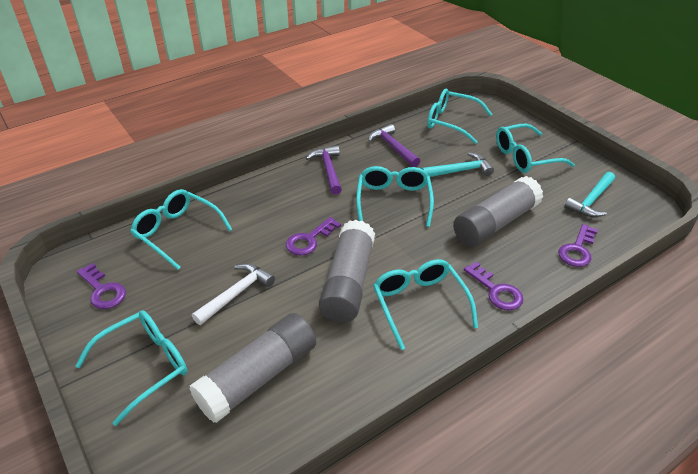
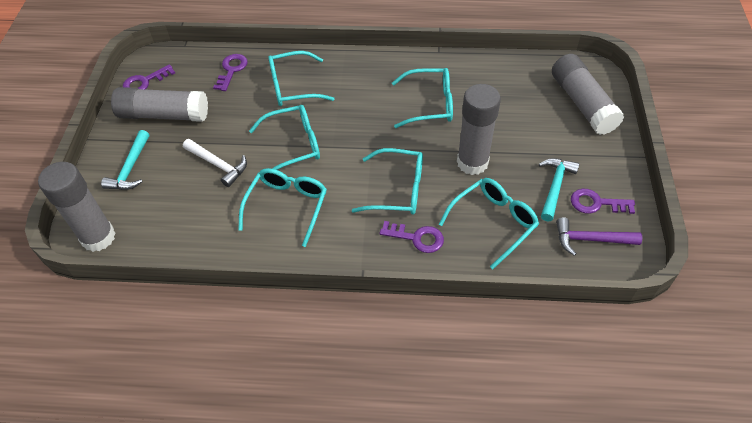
grey glue stick: 3 -> 4
purple hammer: 2 -> 1

